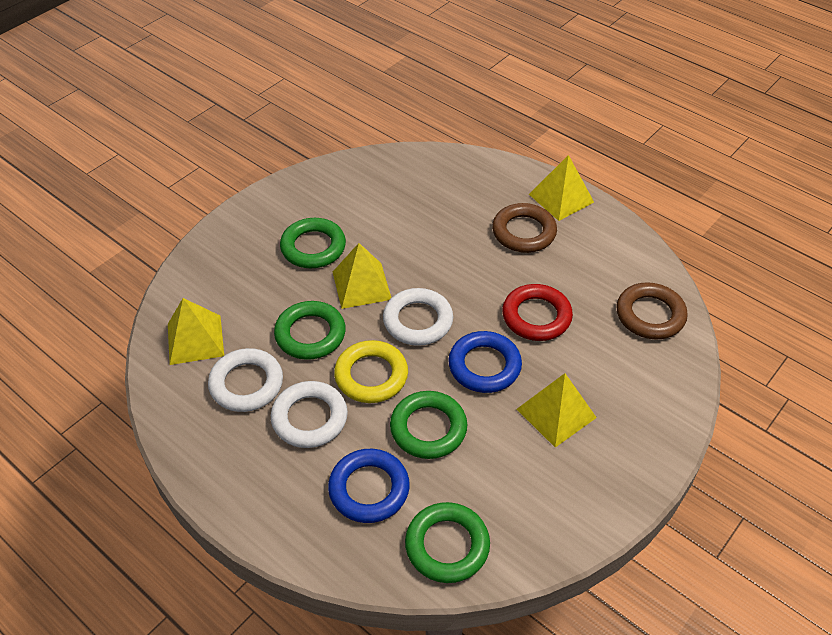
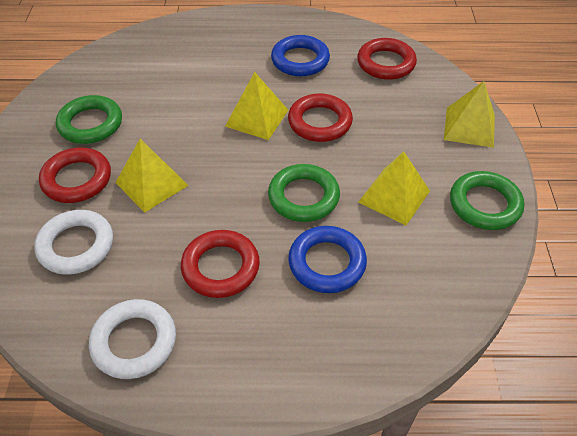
brown ring: 2 -> 0
green ring: 4 -> 3
red ring: 1 -> 4
white ring: 3 -> 2
yellow ring: 1 -> 0

